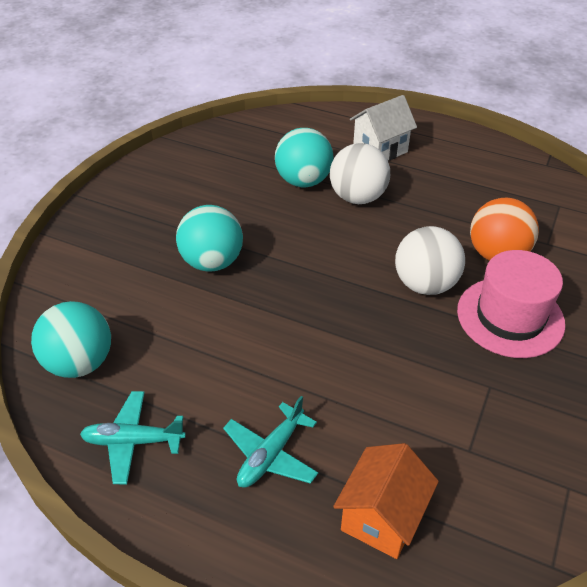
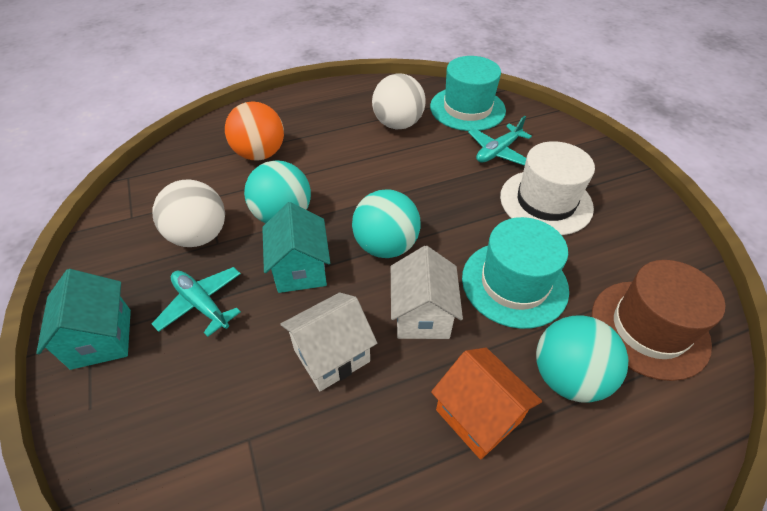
brown hat: 0 -> 1
pink hat: 1 -> 0
turquoise hat: 0 -> 2
turquoise house: 0 -> 2
white hat: 0 -> 1
white house: 1 -> 2

